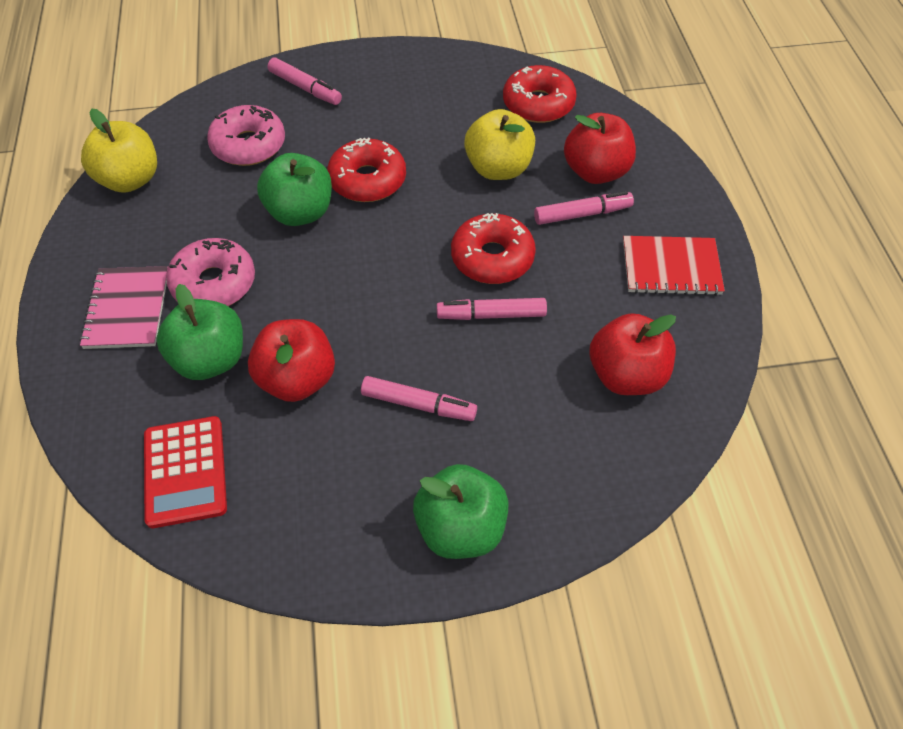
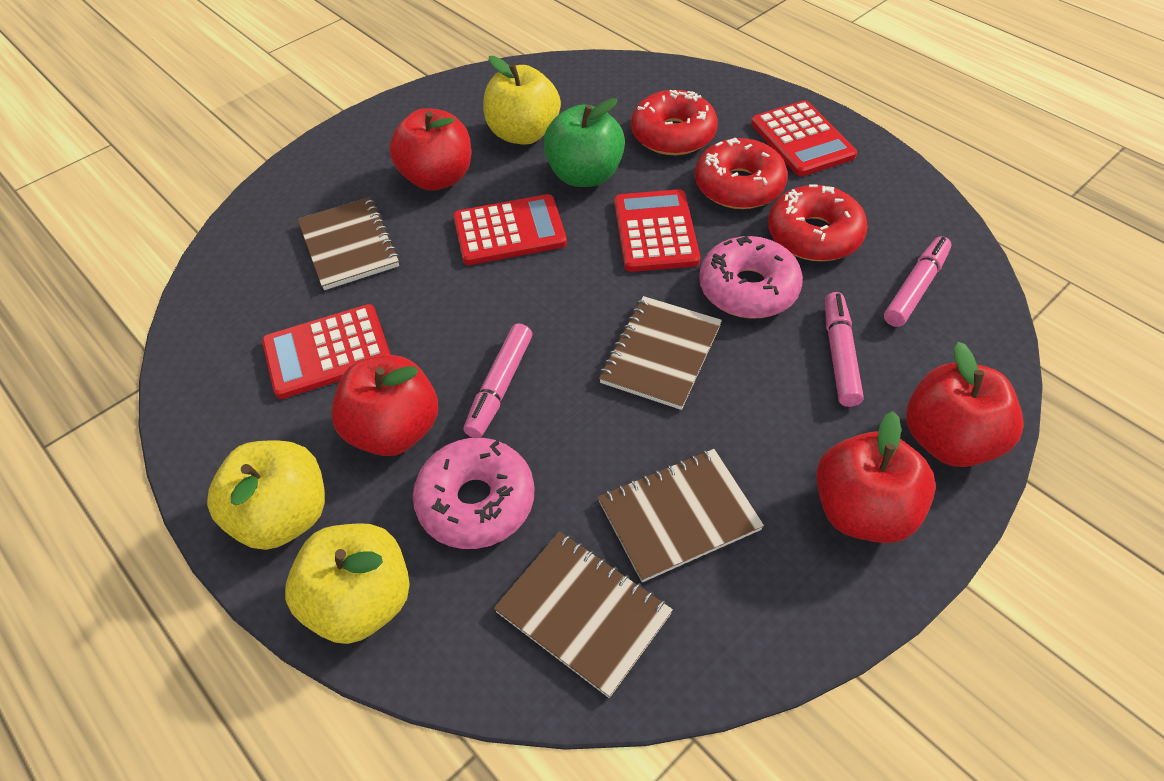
brown notebook: 0 -> 4
green apple: 3 -> 1
pink marker: 4 -> 3
pink notebook: 1 -> 0
red apple: 3 -> 4
red calculator: 1 -> 4
red notebook: 1 -> 0
yellow apple: 2 -> 3

